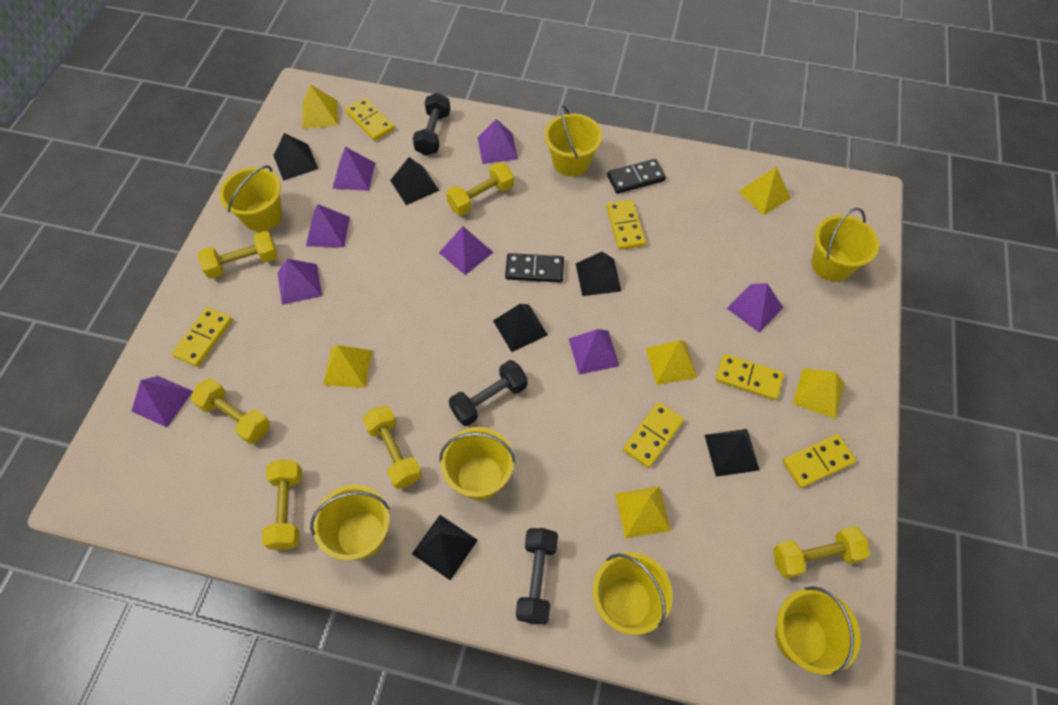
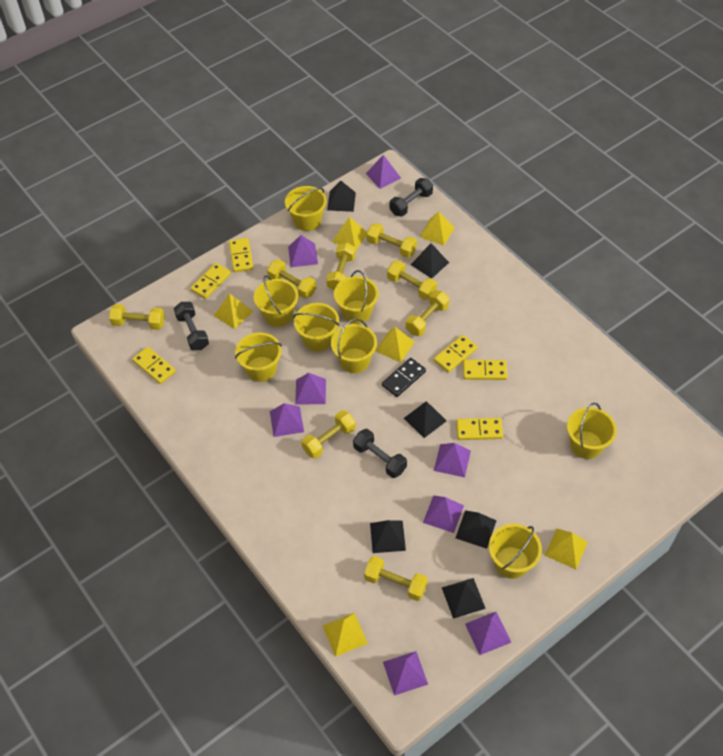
black domino: 2 -> 1
yellow bucket: 7 -> 8
yellow dumbbell: 6 -> 8

